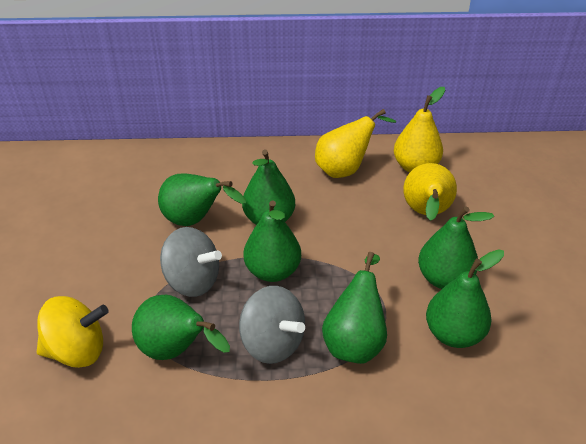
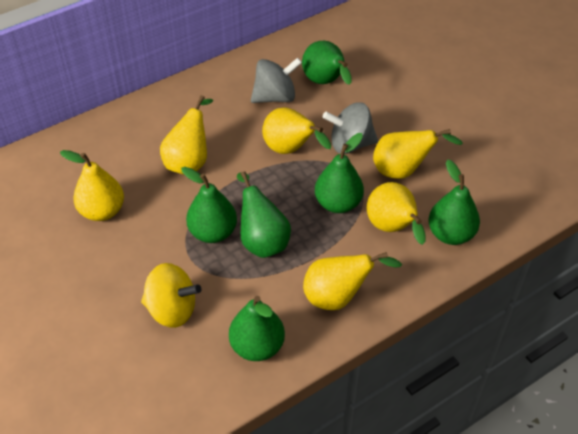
green pear: 7 -> 6
yellow pear: 3 -> 6

